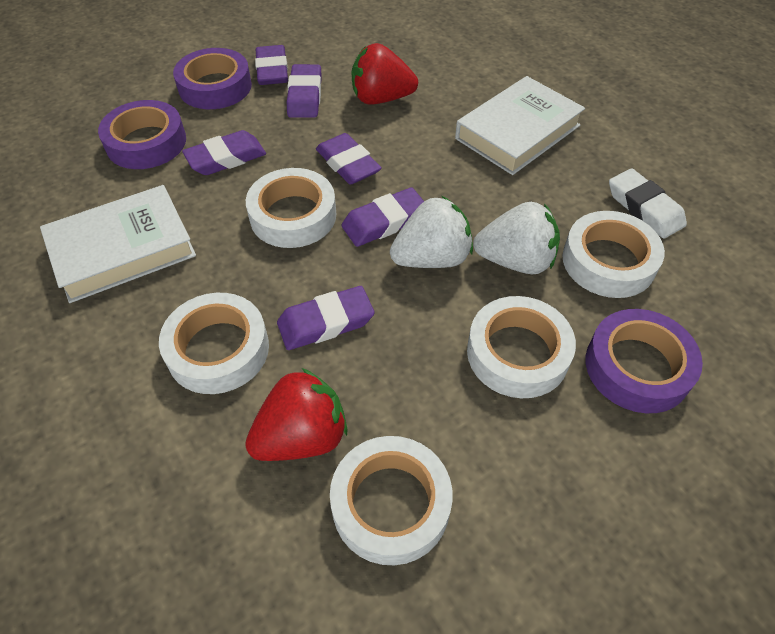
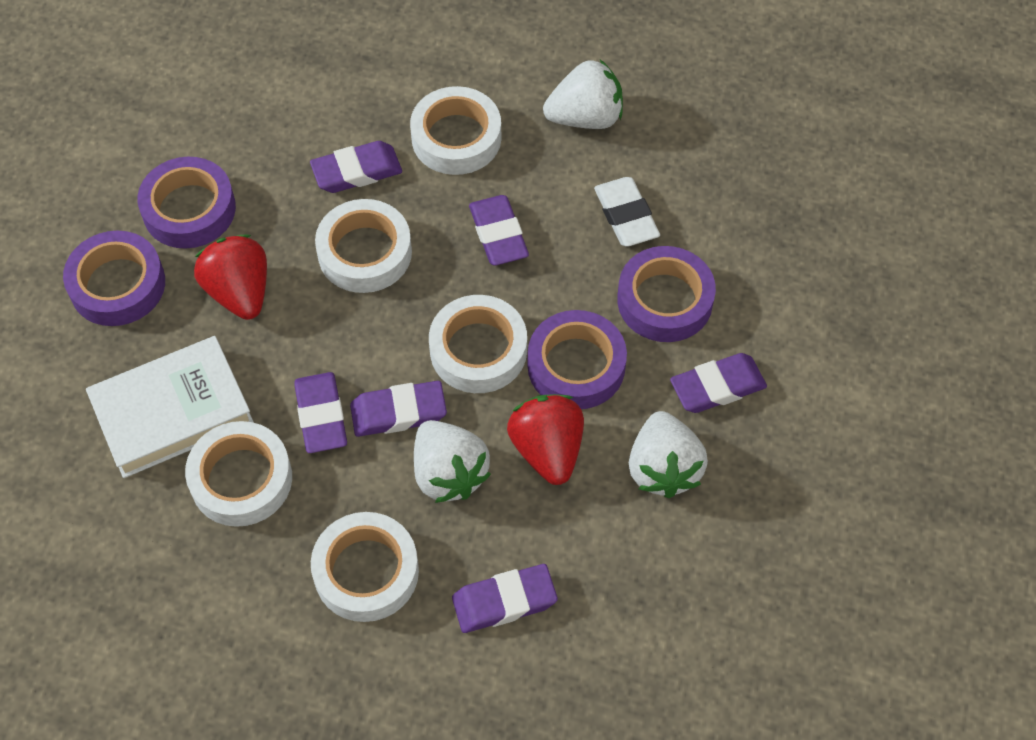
purple tape: 3 -> 4
white book: 2 -> 1
white strawberry: 2 -> 3

